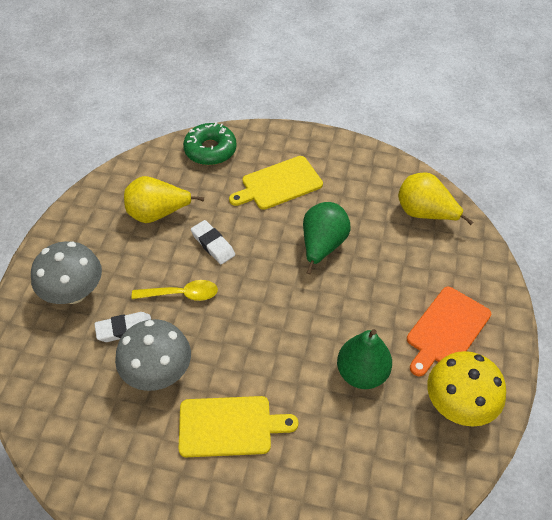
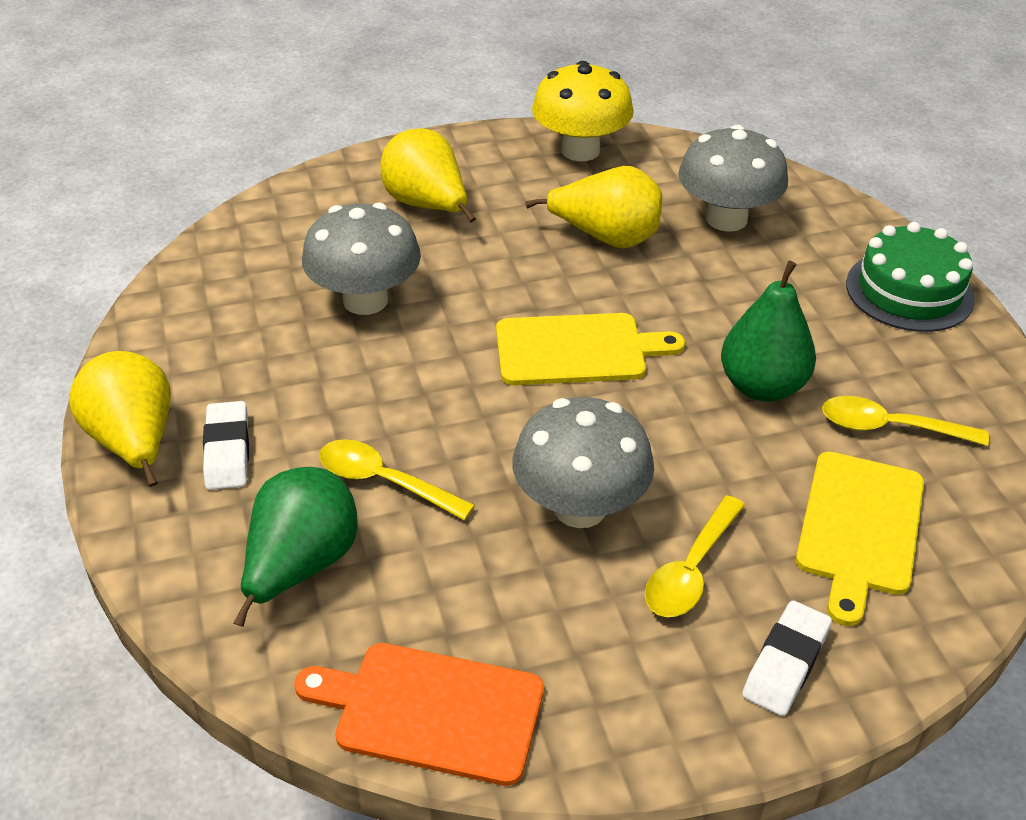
green cake: 0 -> 1
green donut: 1 -> 0
grey mushroom: 2 -> 3
yellow pear: 2 -> 3
yellow spoon: 1 -> 3

